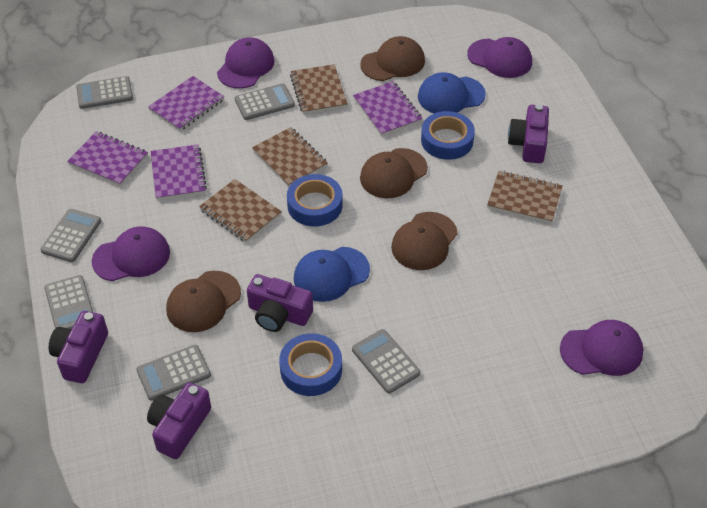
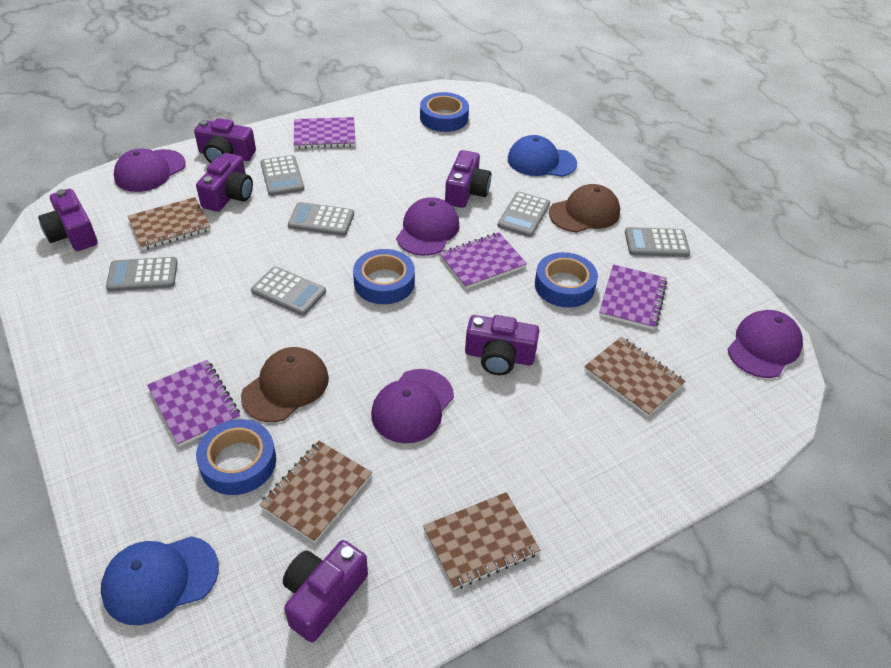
blue tape: 3 -> 4
brown cap: 4 -> 2
purple camera: 4 -> 6

